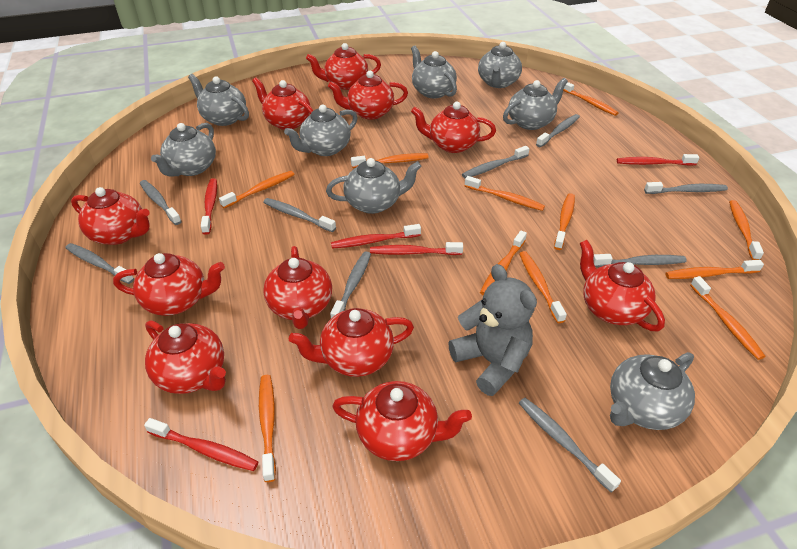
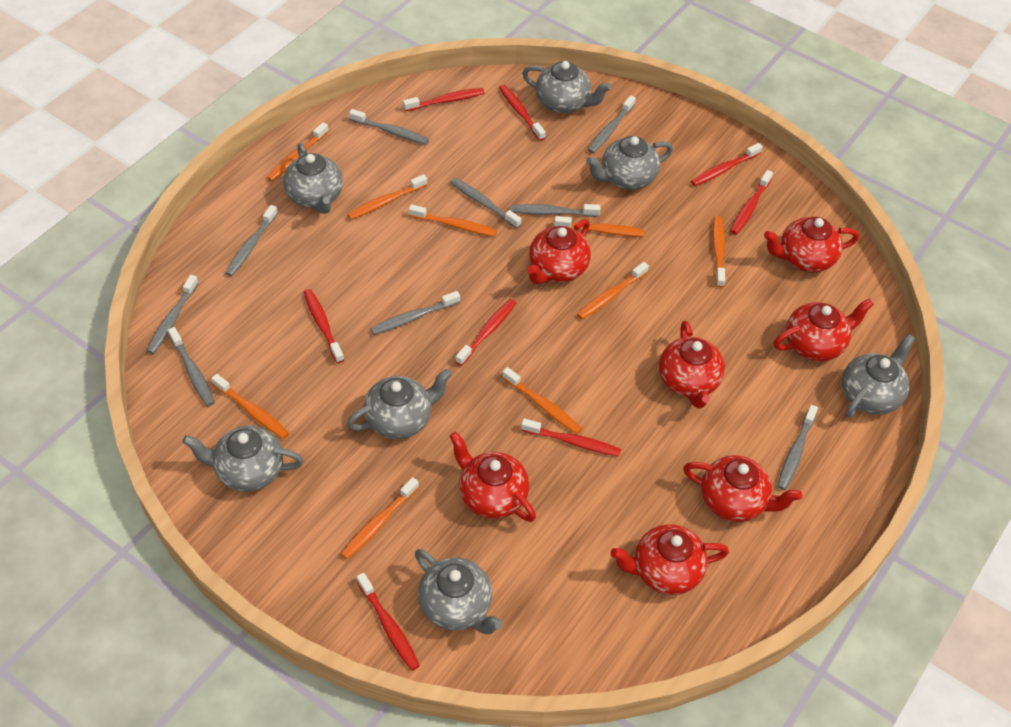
grey teapot: 8 -> 7
grey teddy bear: 1 -> 0
orange toothbrush: 11 -> 9
red teapot: 11 -> 7
red toothbrush: 5 -> 8

